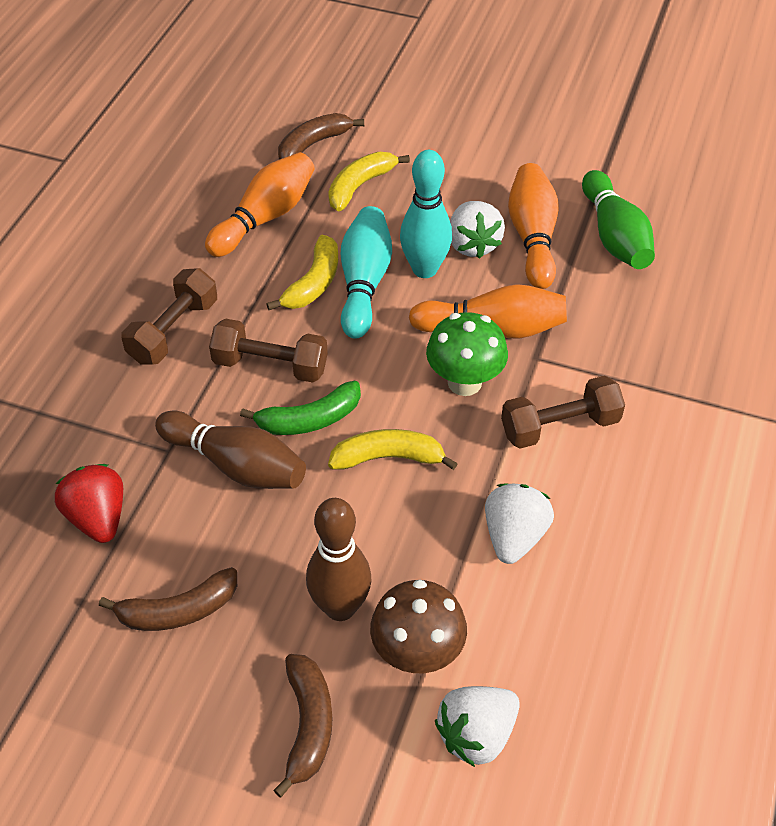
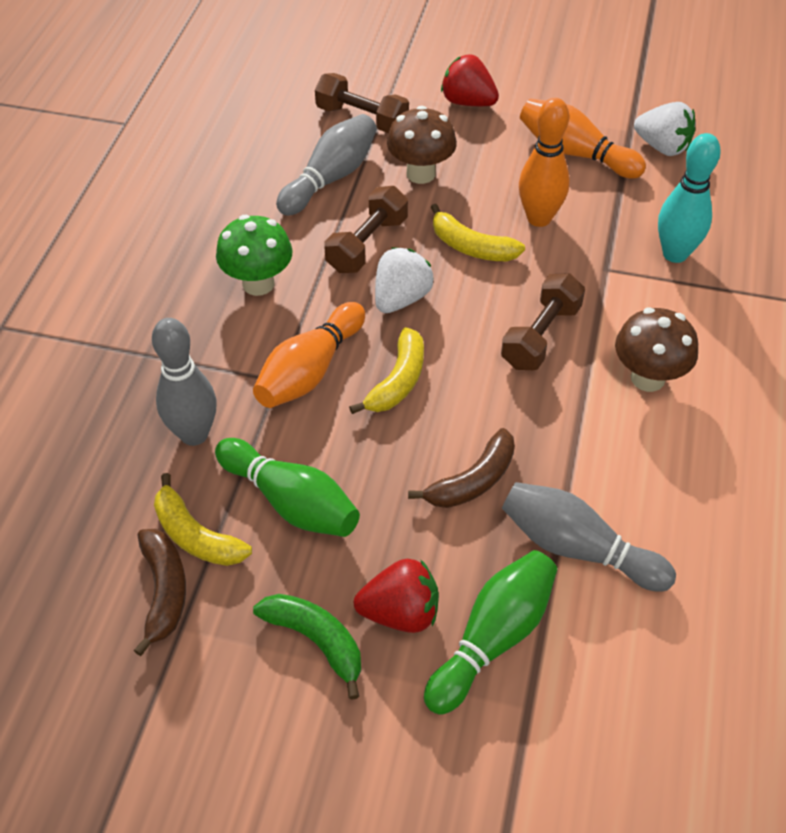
brown banana: 3 -> 2
brown bowling pin: 2 -> 0
brown mushroom: 1 -> 2
green bowling pin: 1 -> 2
grey bowling pin: 0 -> 3
red strawberry: 1 -> 2
turquoise bowling pin: 2 -> 1
white strawberry: 3 -> 2

